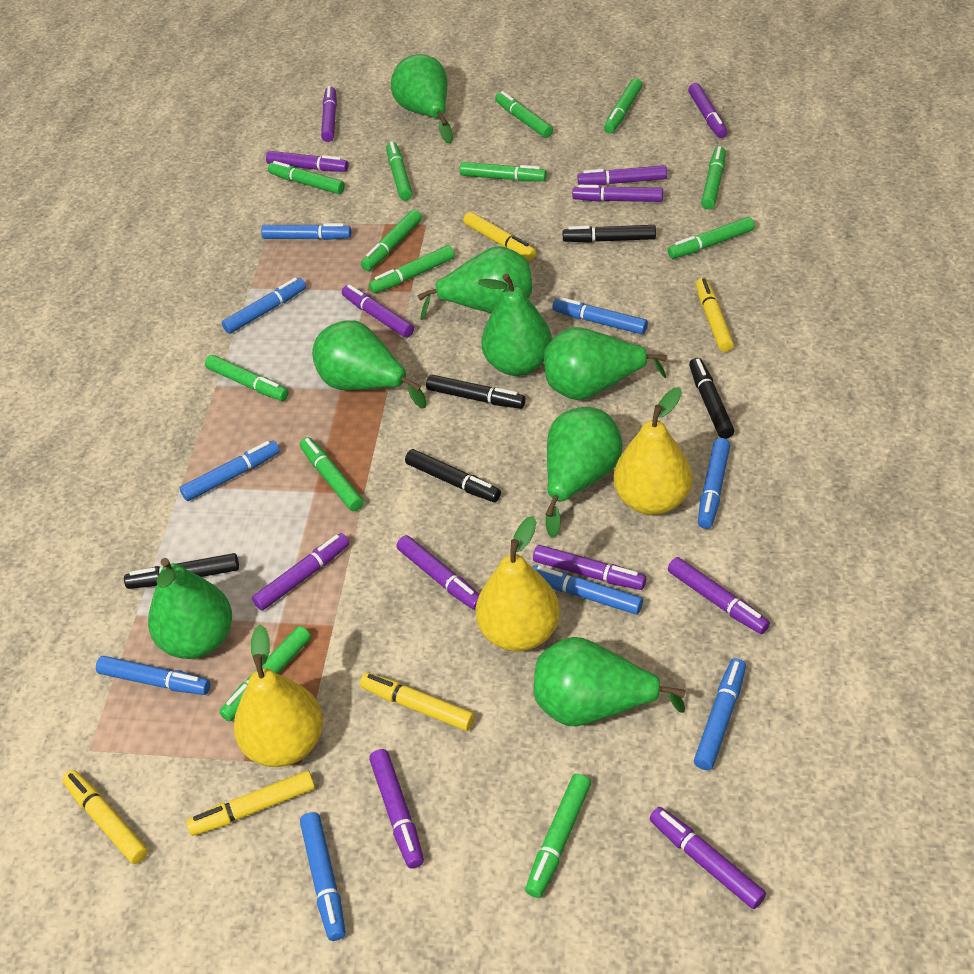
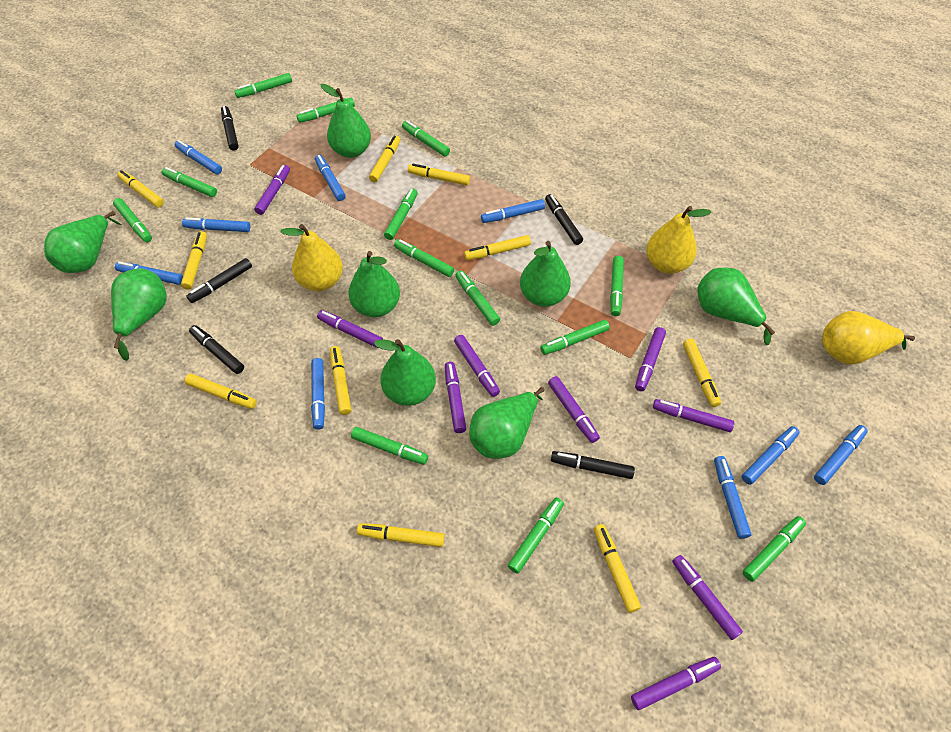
purple marker: 12 -> 9
yellow marker: 5 -> 10

